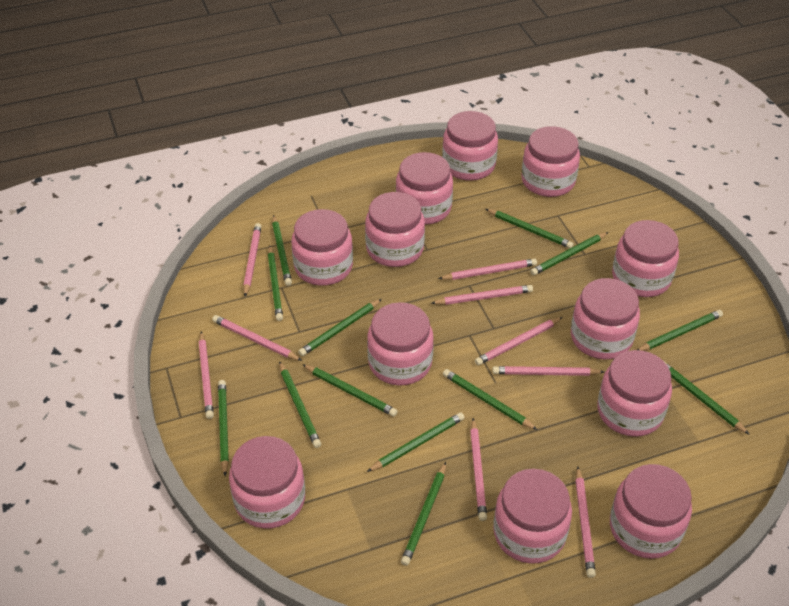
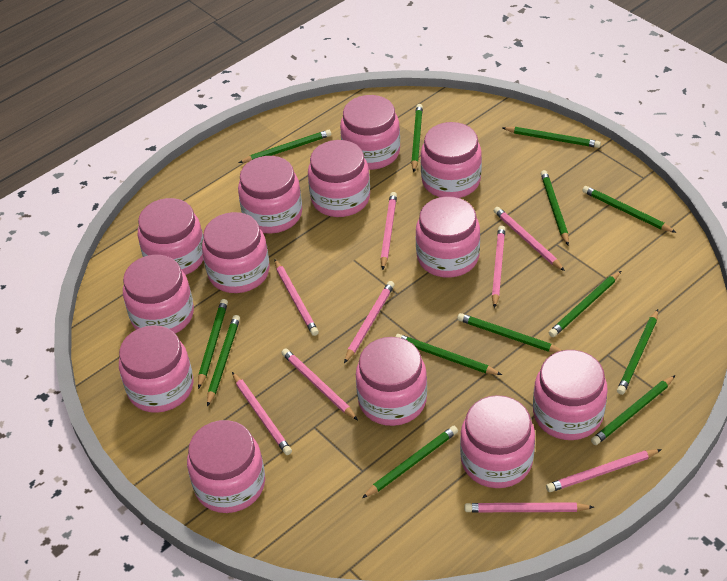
pink jar: 12 -> 13

